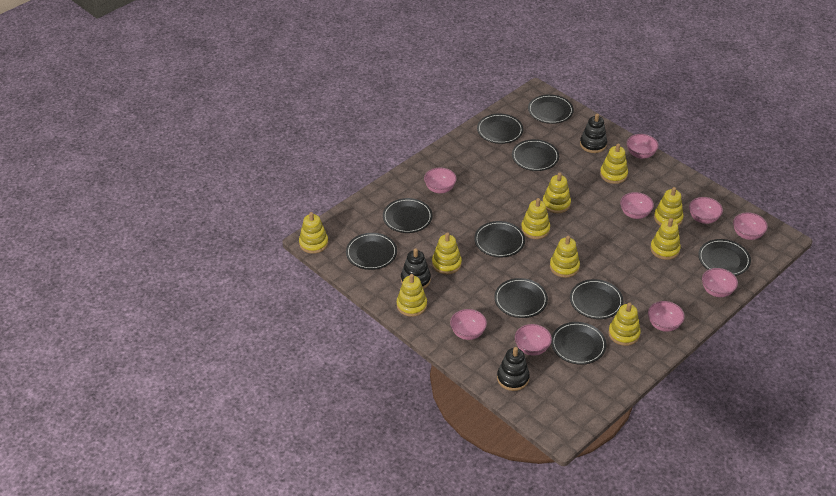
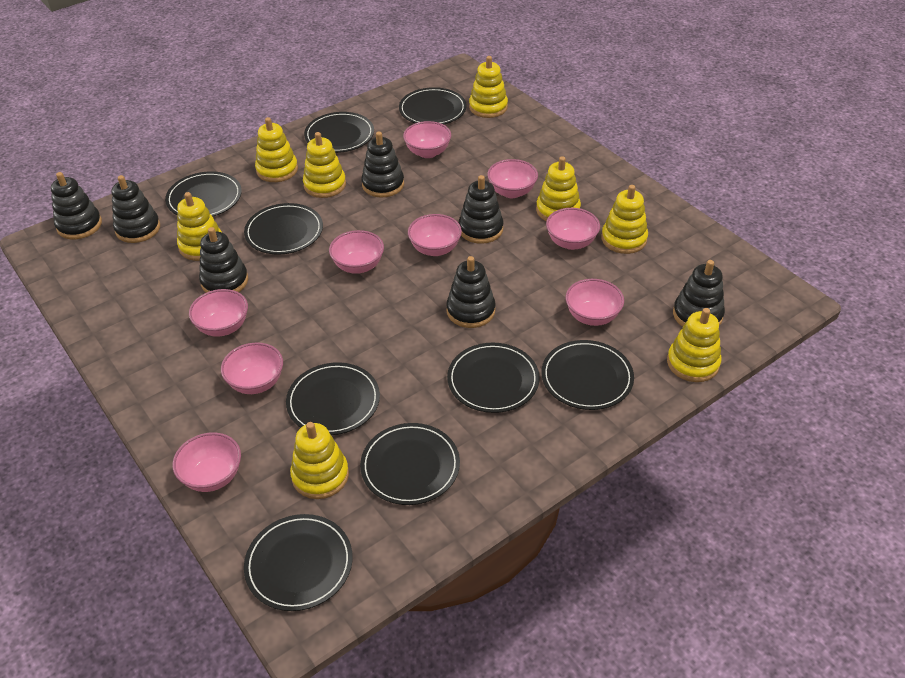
black plate: 10 -> 9
black stacking toy: 3 -> 7
yellow stacking toy: 10 -> 8

